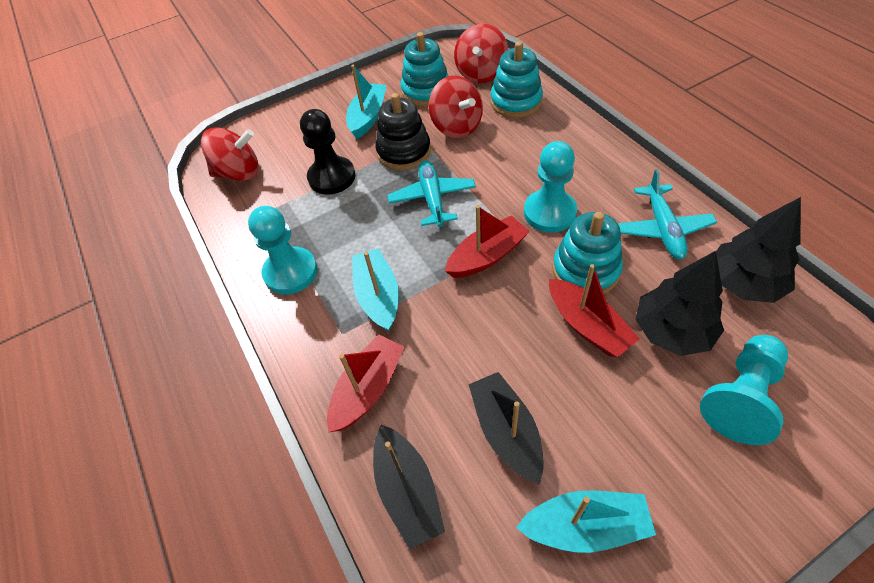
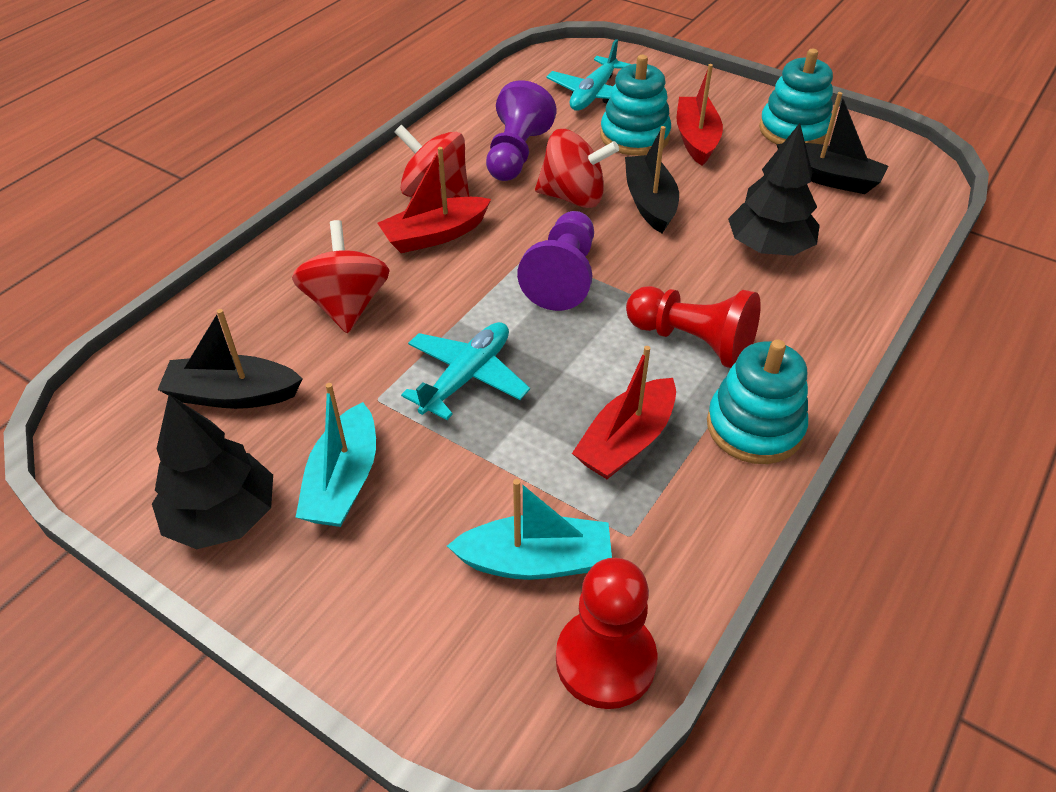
black boat: 2 -> 3
black pawn: 1 -> 0
black stacking toy: 1 -> 0
purple pawn: 0 -> 2
red pawn: 0 -> 2
turquoise boat: 3 -> 2
turquoise pawn: 3 -> 0

